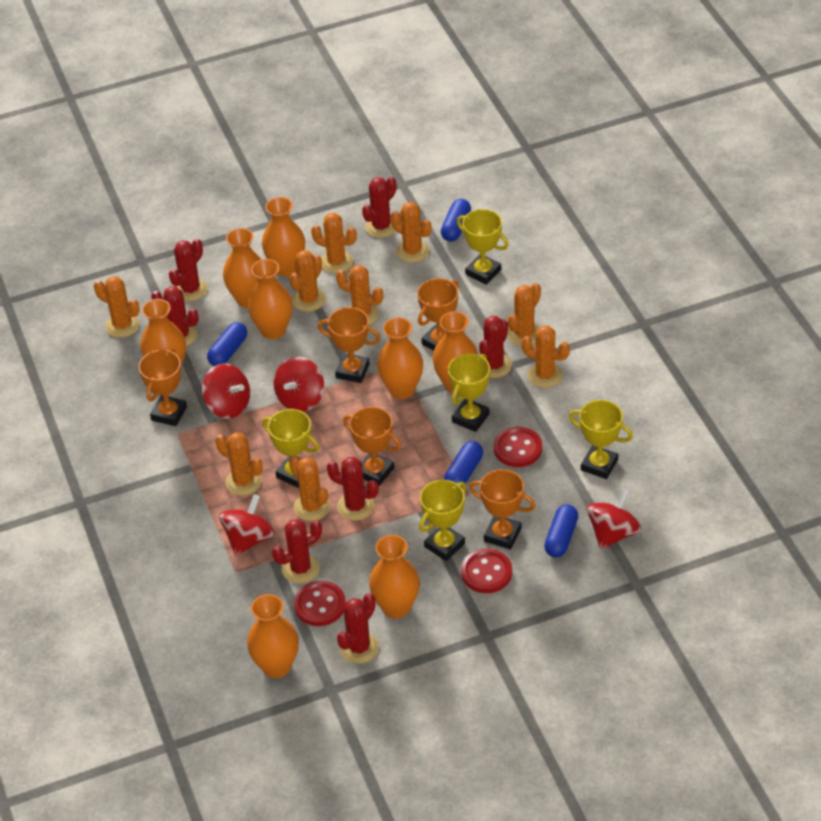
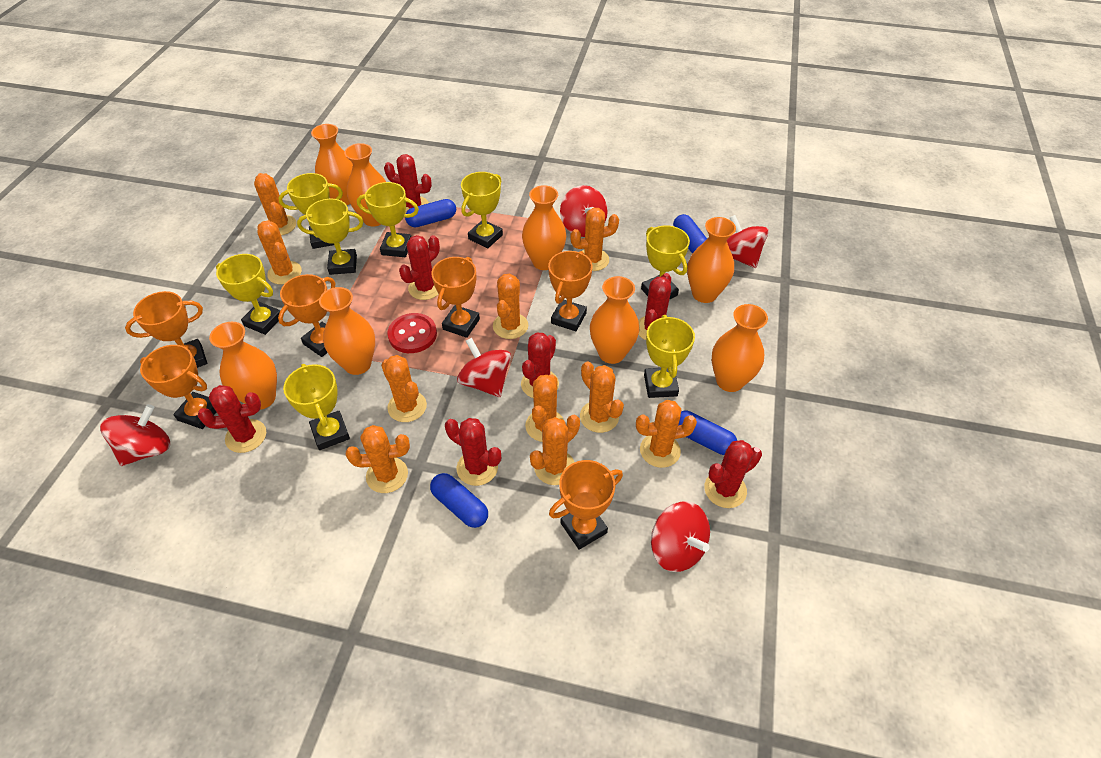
orange cactus: 9 -> 10
orange trophy: 5 -> 6
red button: 3 -> 1
red spinning top: 4 -> 5
yellow trophy: 5 -> 8

